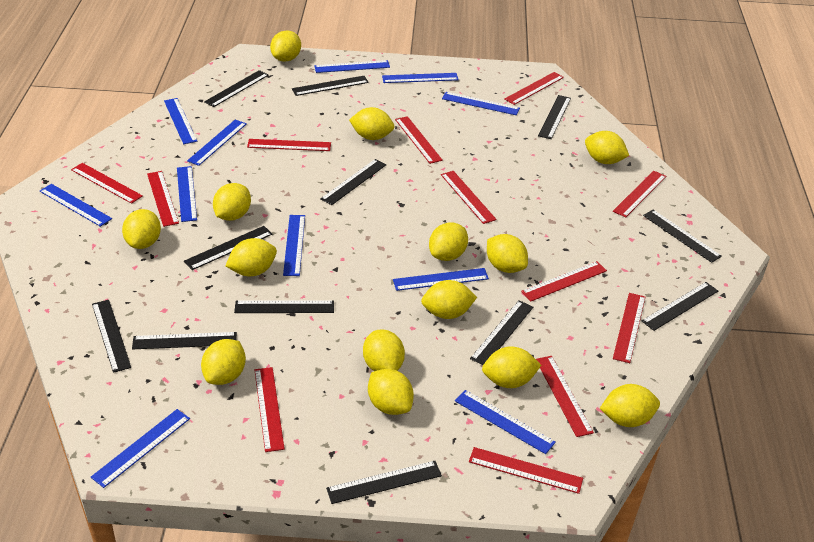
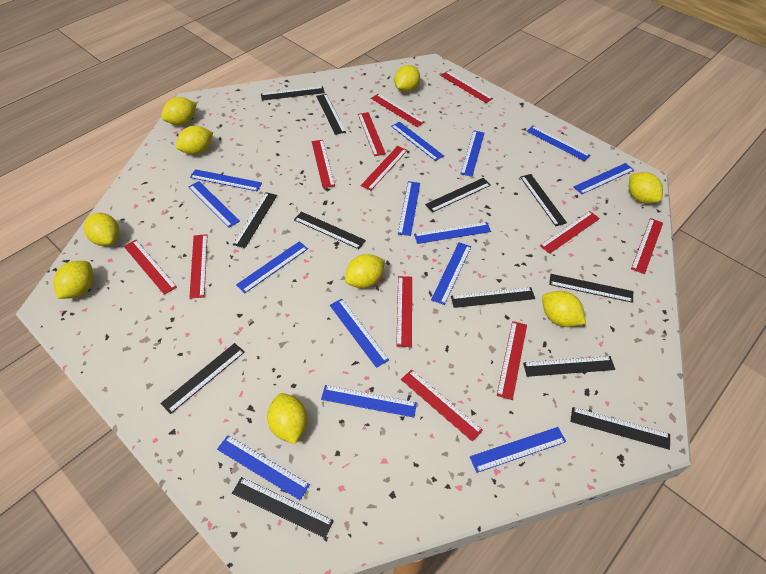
blue ruler: 11 -> 14
yellow lemon: 14 -> 9

